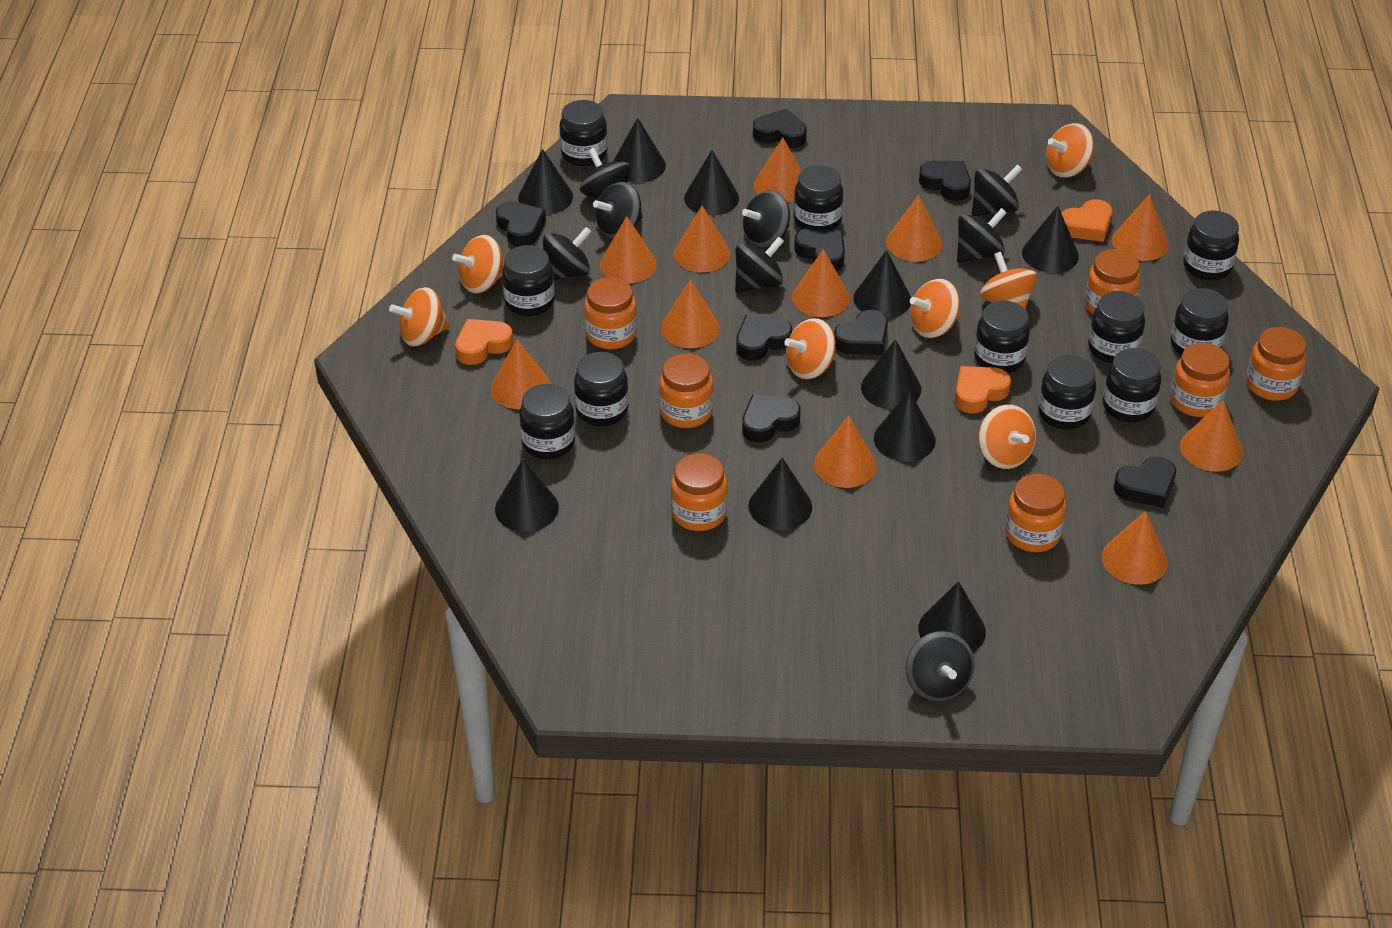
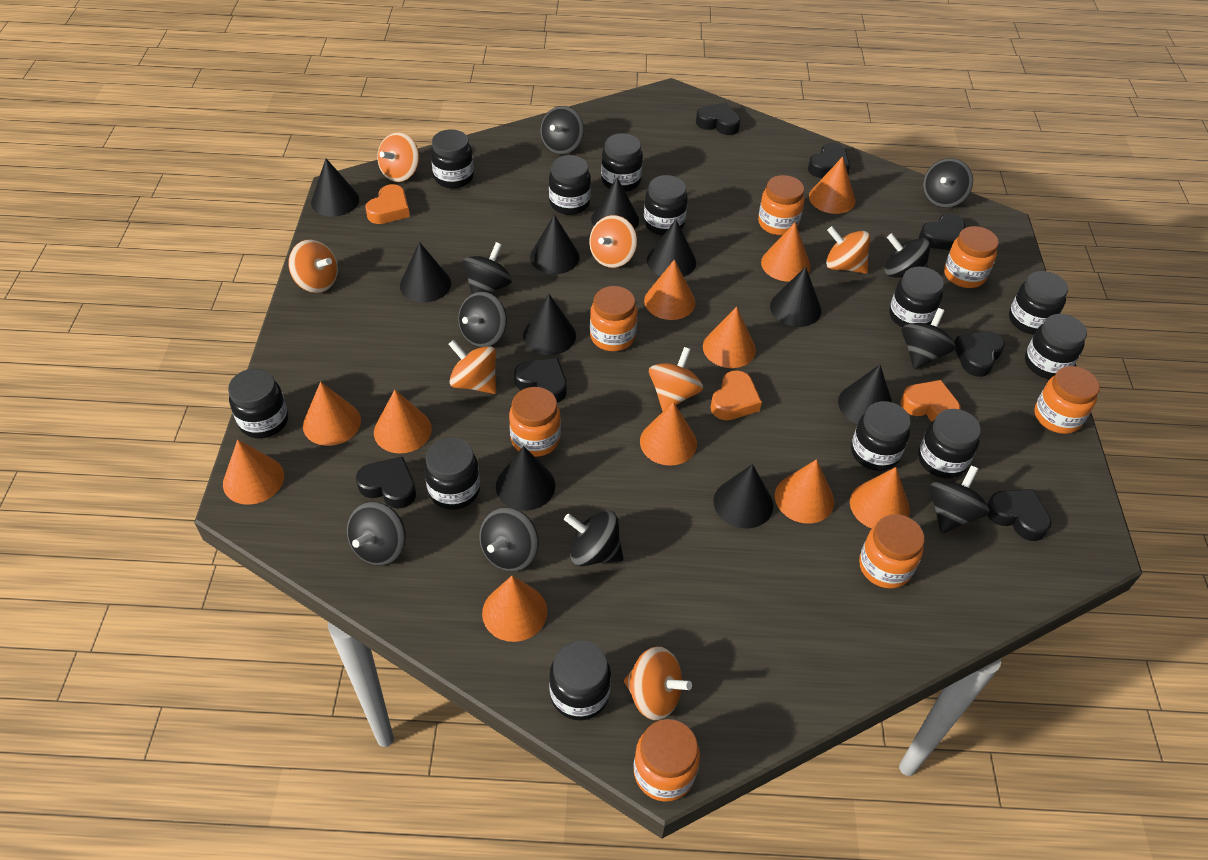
black heart: 8 -> 7
black jar: 11 -> 12
black spinning top: 8 -> 10

